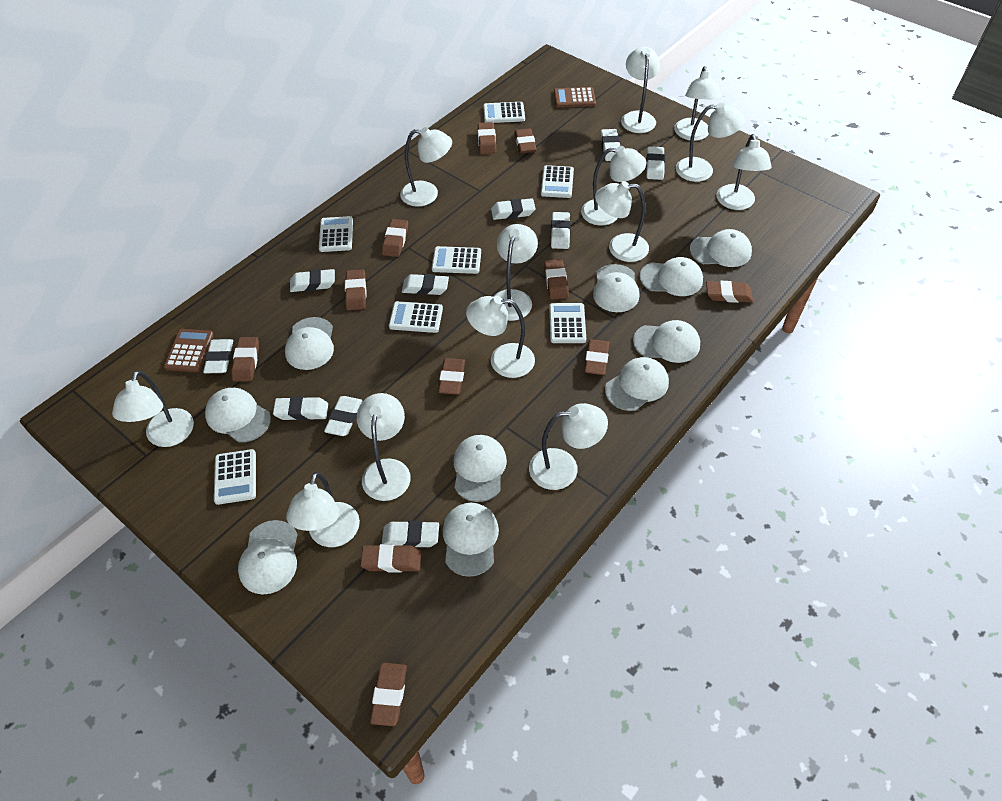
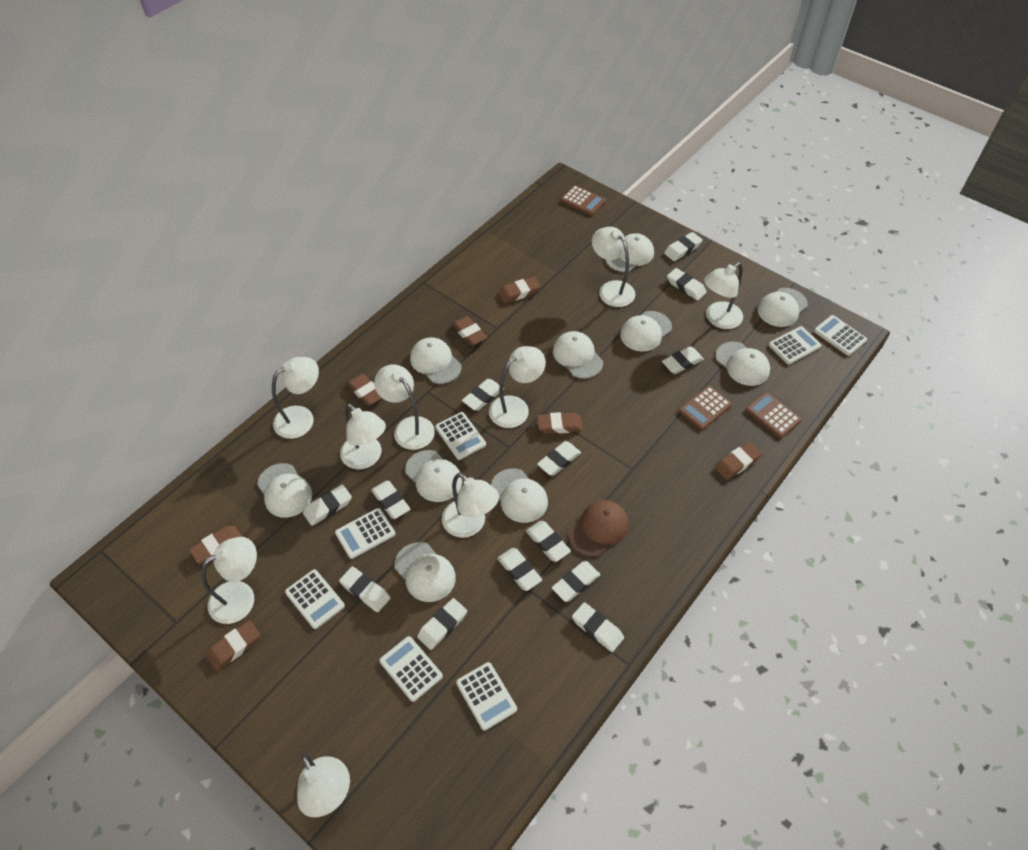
brown calculator: 2 -> 3
brown cap: 0 -> 1
brown eraser: 11 -> 7
white eraser: 10 -> 13
white lamp: 13 -> 9

